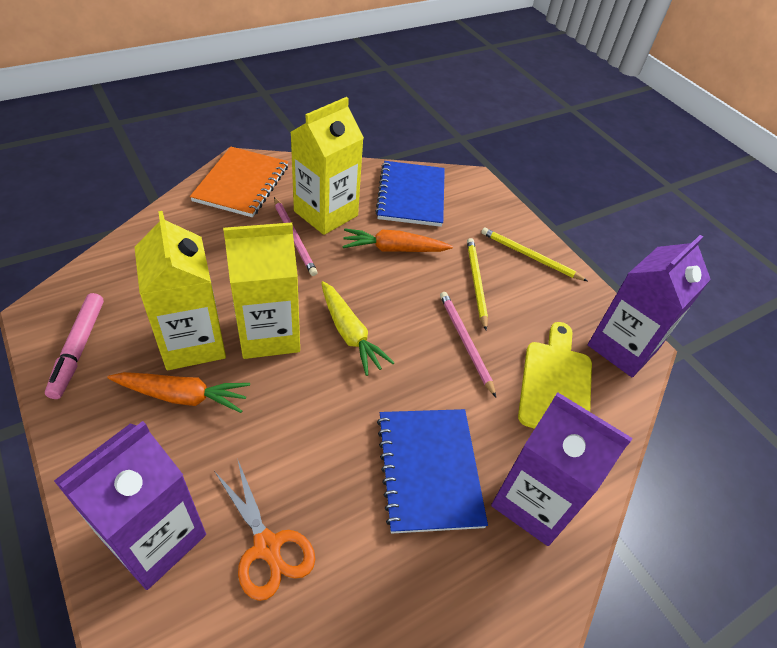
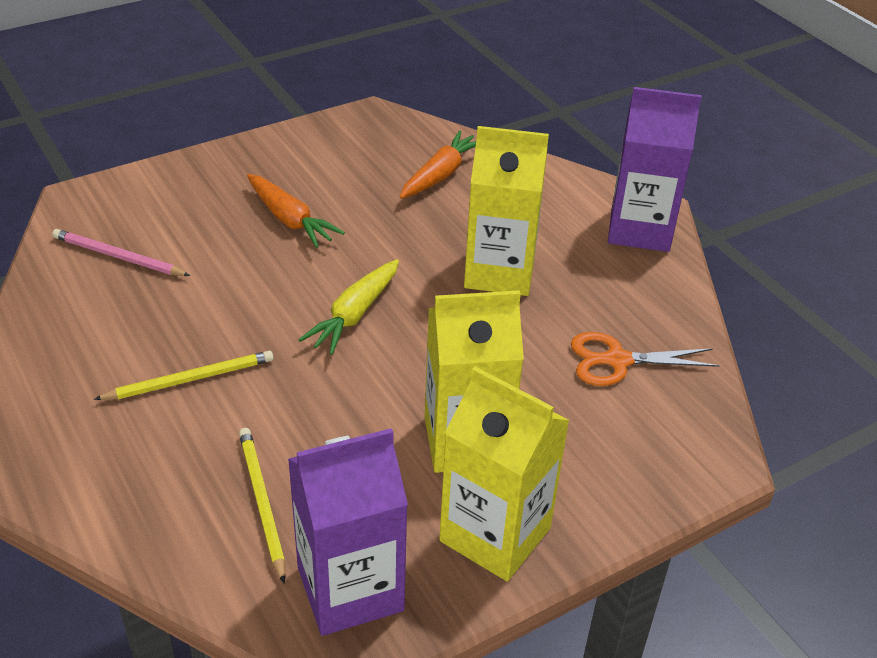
blue notebook: 2 -> 0
orange notebook: 1 -> 0
pink marker: 1 -> 0
pink pencil: 2 -> 1
purple carton: 3 -> 2
yellow cutting board: 1 -> 0

